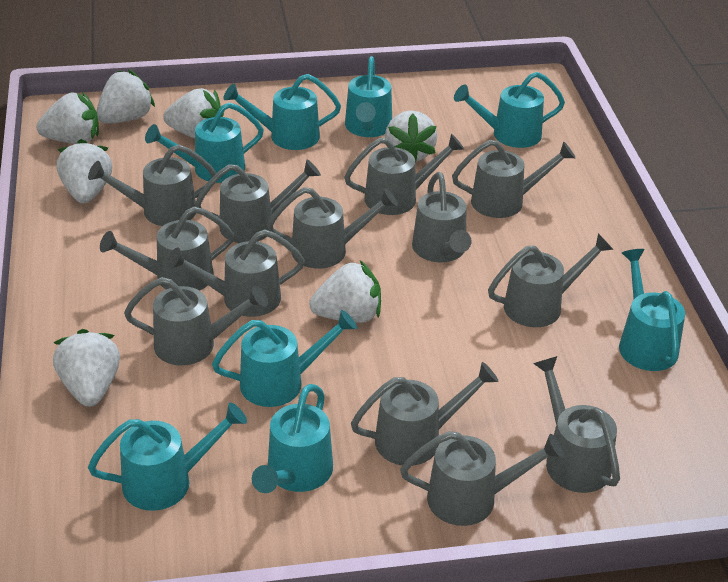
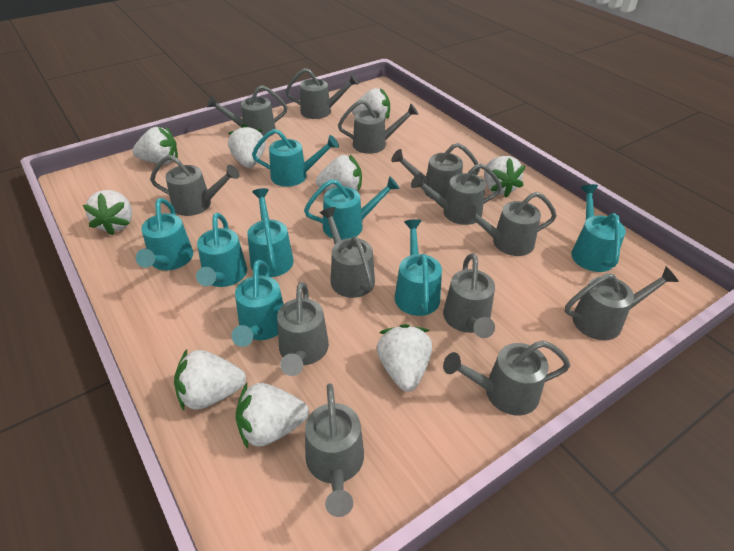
white strawberry: 7 -> 9

